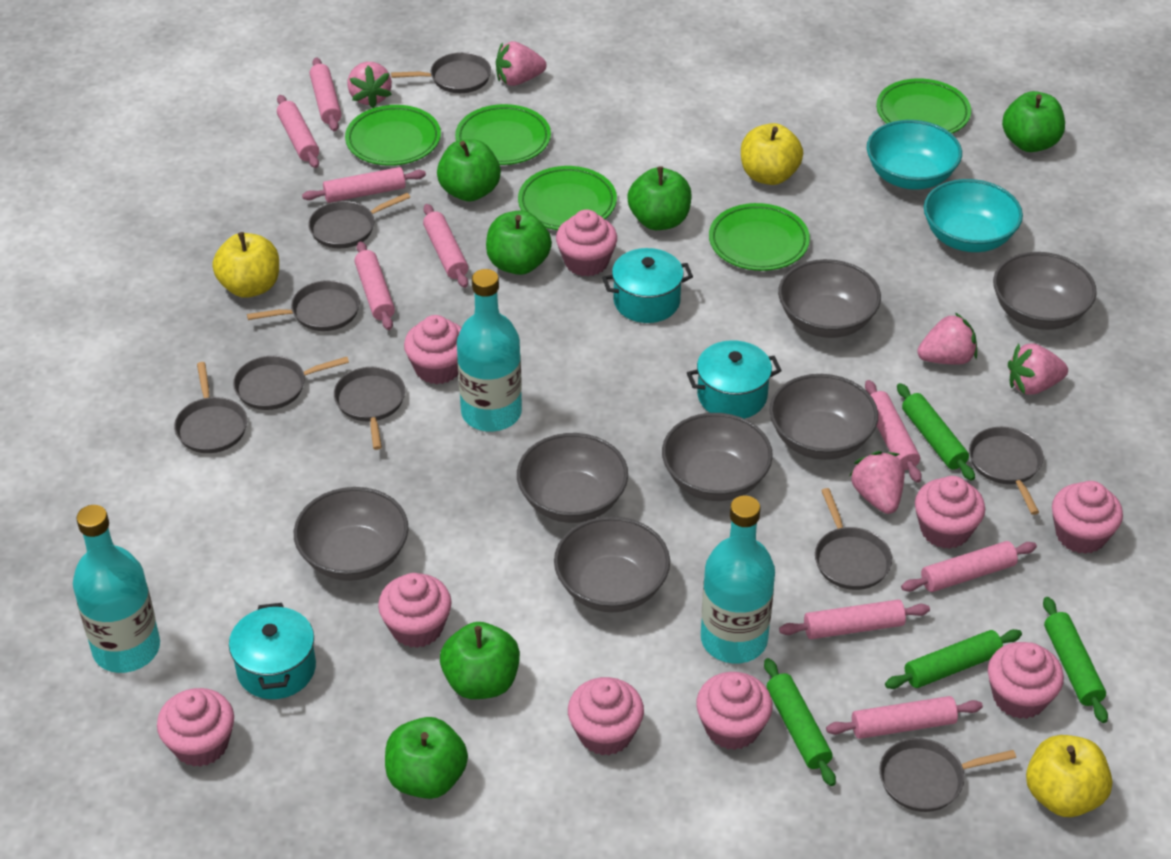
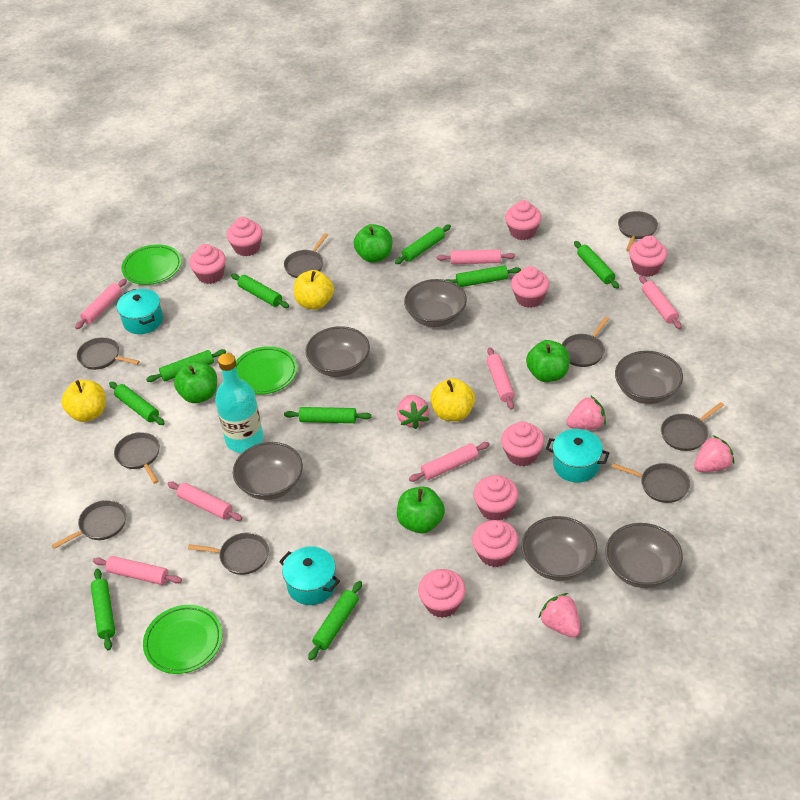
green apple: 6 -> 4
green plate: 5 -> 3
green rolling pin: 4 -> 9
grey bowl: 7 -> 6
pink rolling pin: 9 -> 7
pink strawberry: 5 -> 4
turquoise bottle: 3 -> 1
turquoise bowl: 2 -> 0

